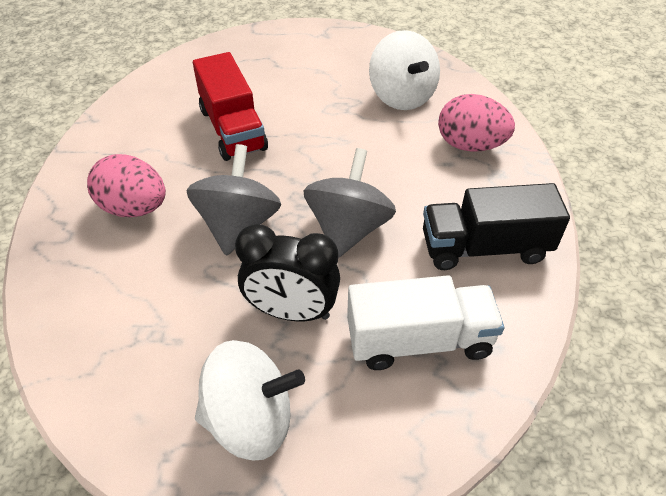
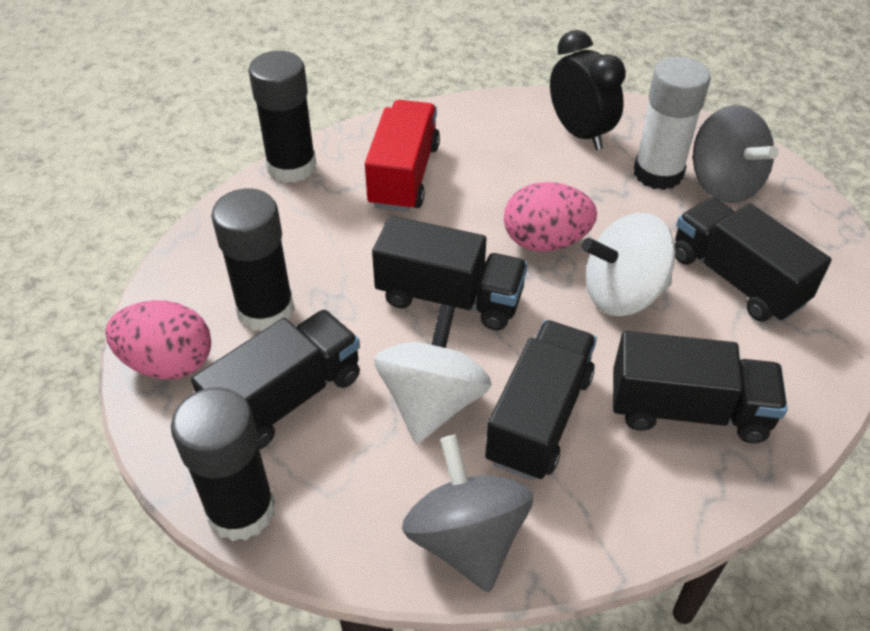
black glue stick: 0 -> 3
black truck: 1 -> 5
white glue stick: 0 -> 1
white truck: 1 -> 0

